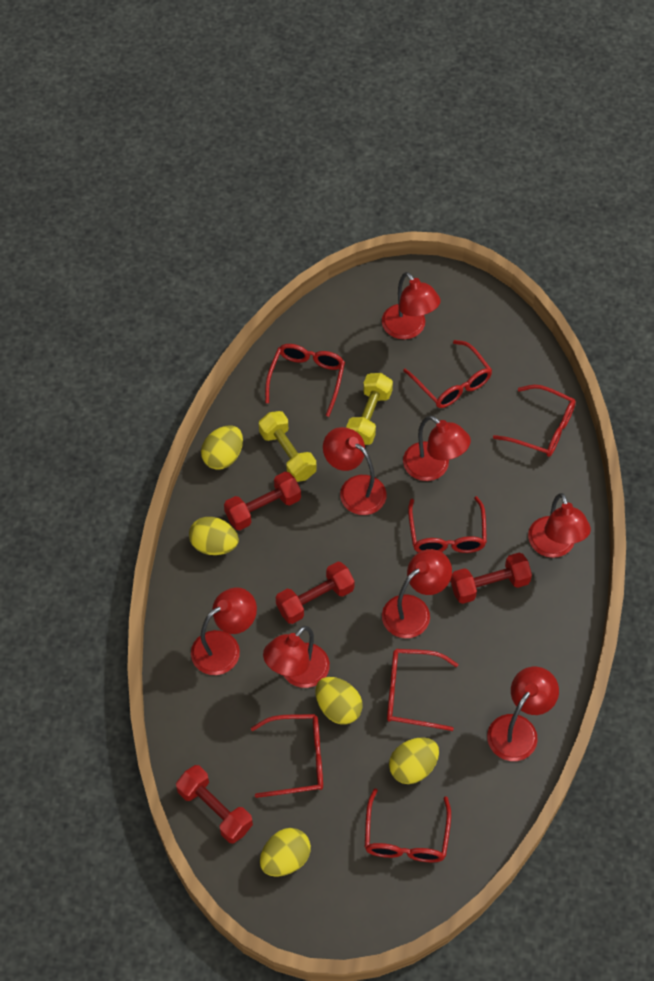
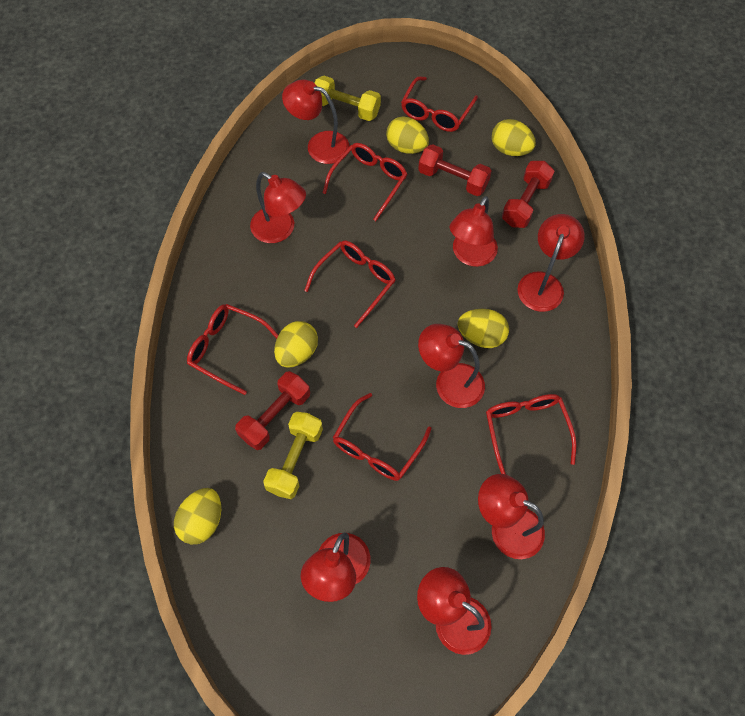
red dumbbell: 4 -> 3
red glasses: 7 -> 6

